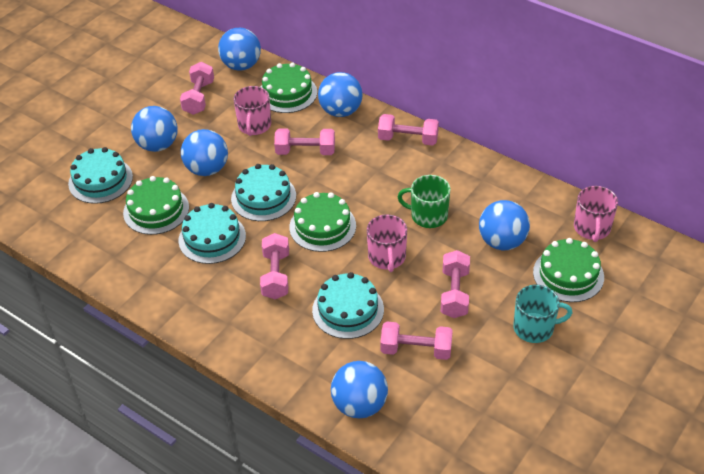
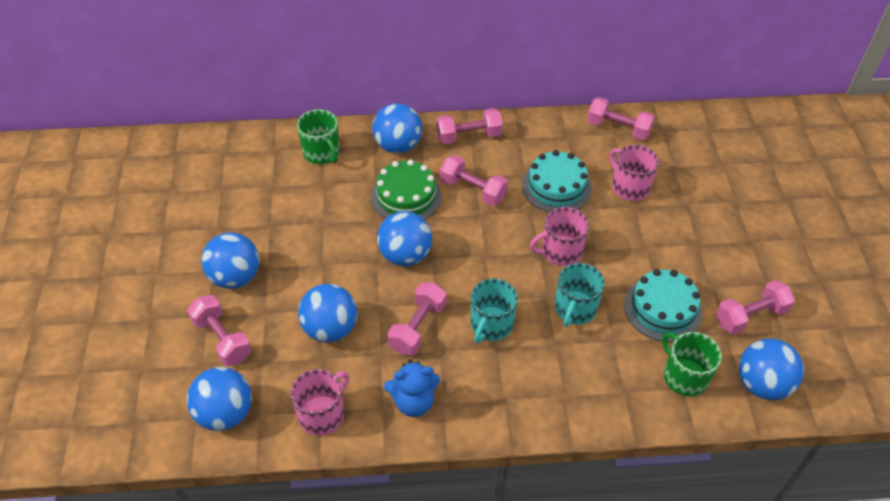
blue teddy bear: 0 -> 1
green cake: 4 -> 1
green mug: 1 -> 2
turquoise cake: 4 -> 2
turquoise mug: 1 -> 2

